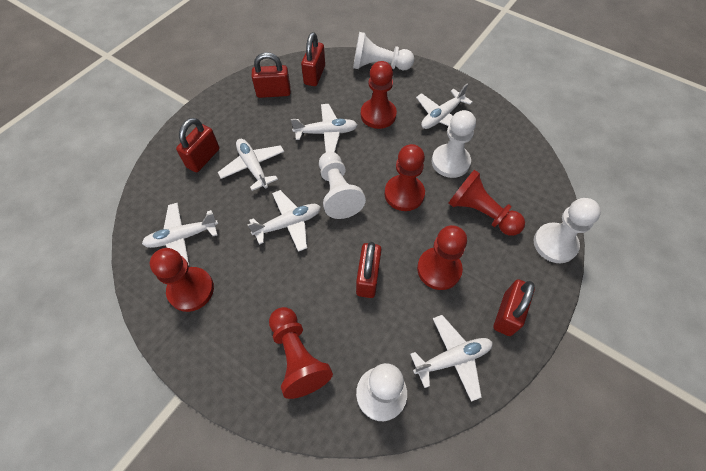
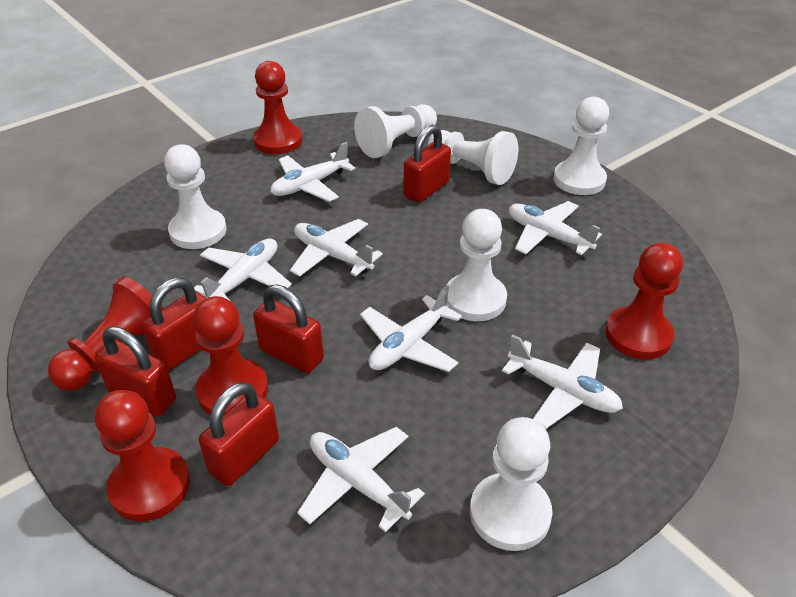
red pawn: 6 -> 5
white pawn: 5 -> 6
white plane: 6 -> 7

